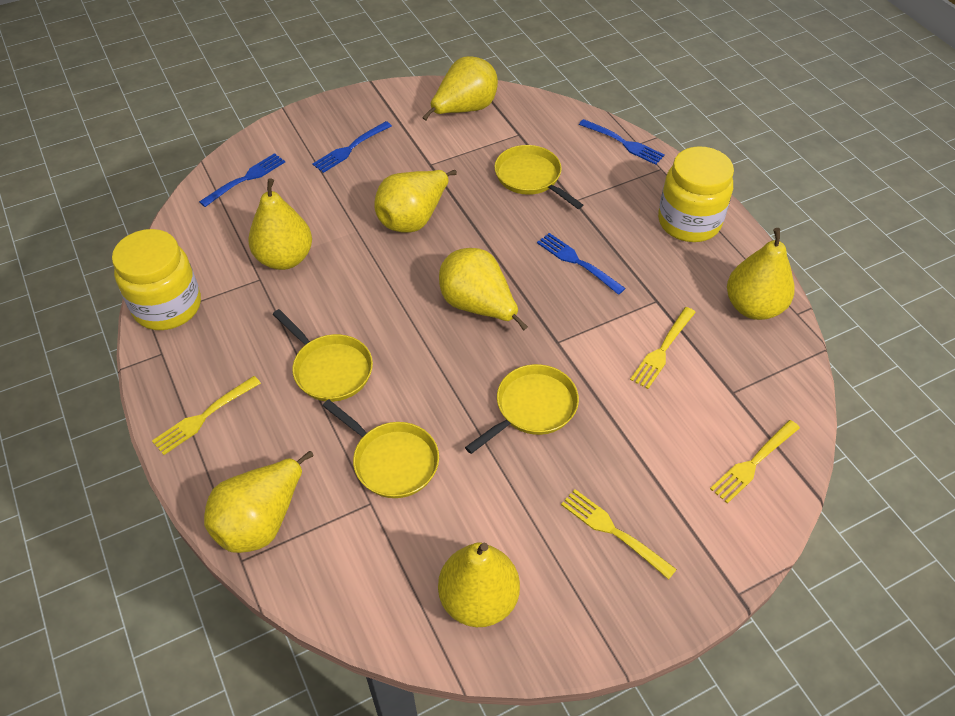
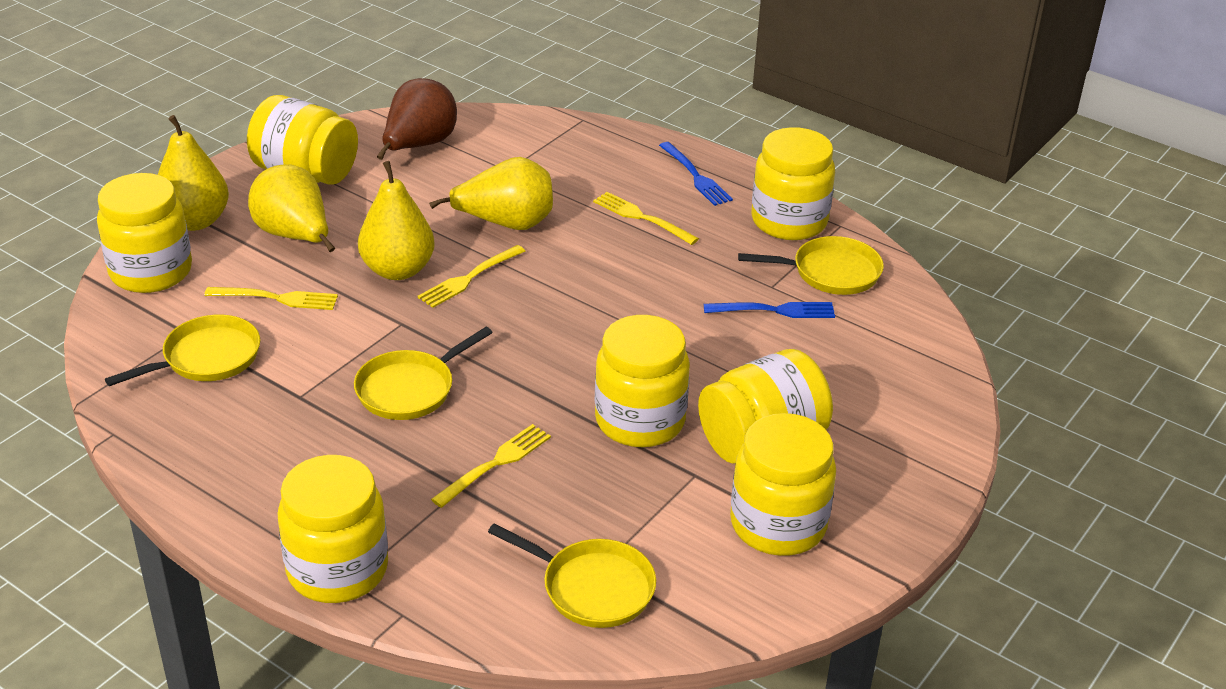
blue fork: 4 -> 2
brown pear: 0 -> 1
yellow jar: 2 -> 7
yellow pear: 7 -> 4

